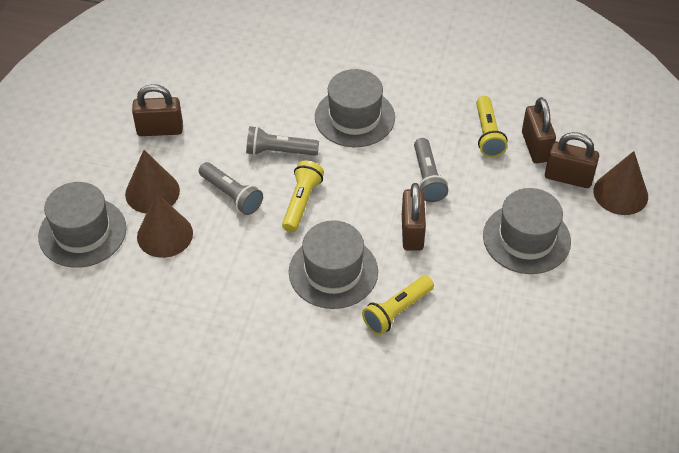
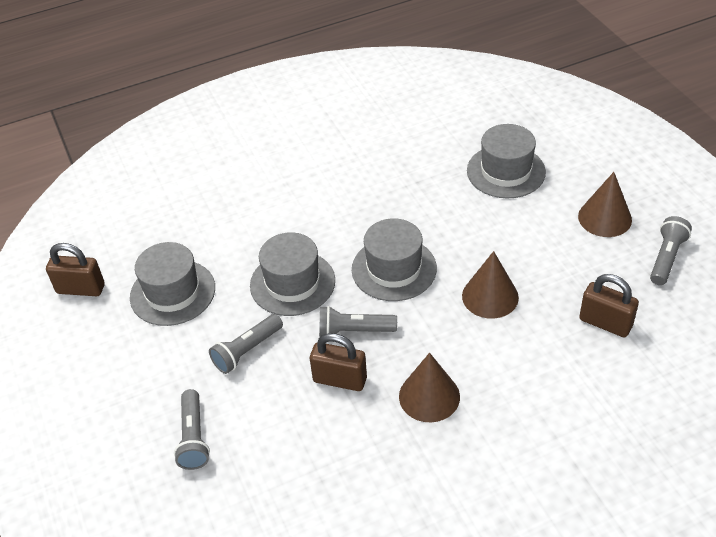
brown padlock: 4 -> 3
grey flashlight: 3 -> 4
yellow flashlight: 3 -> 0

